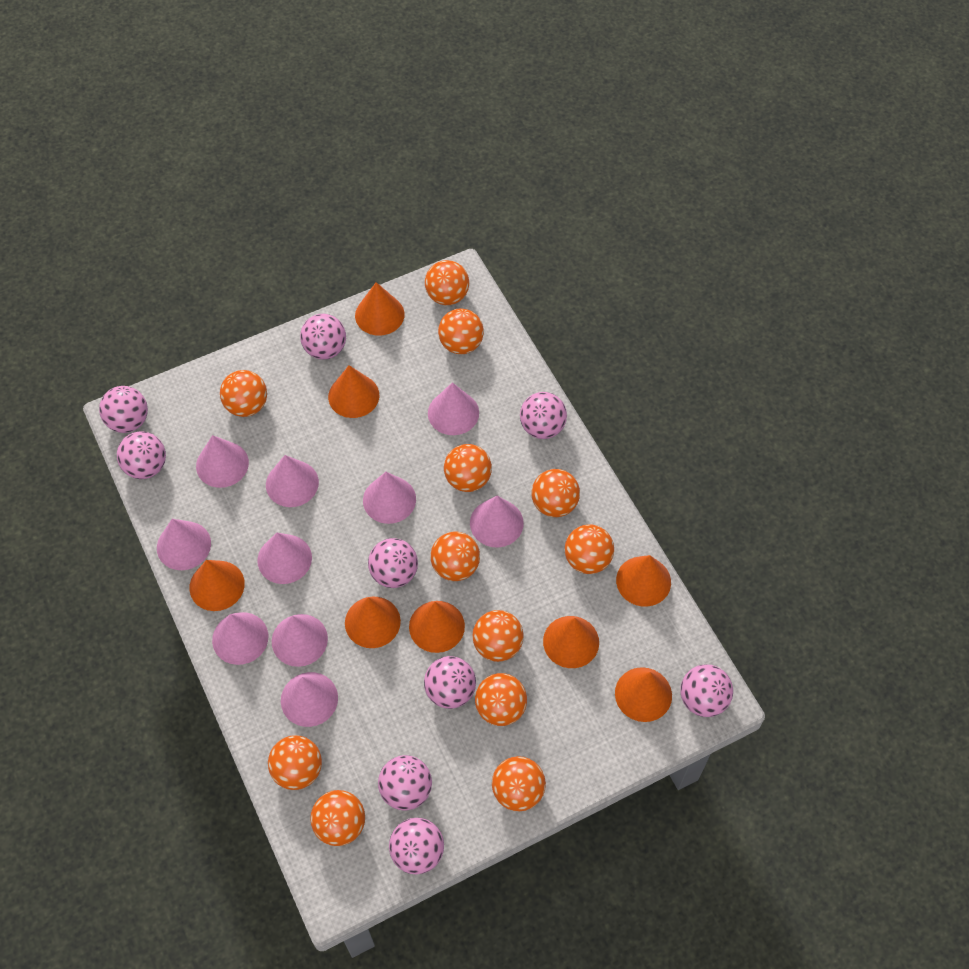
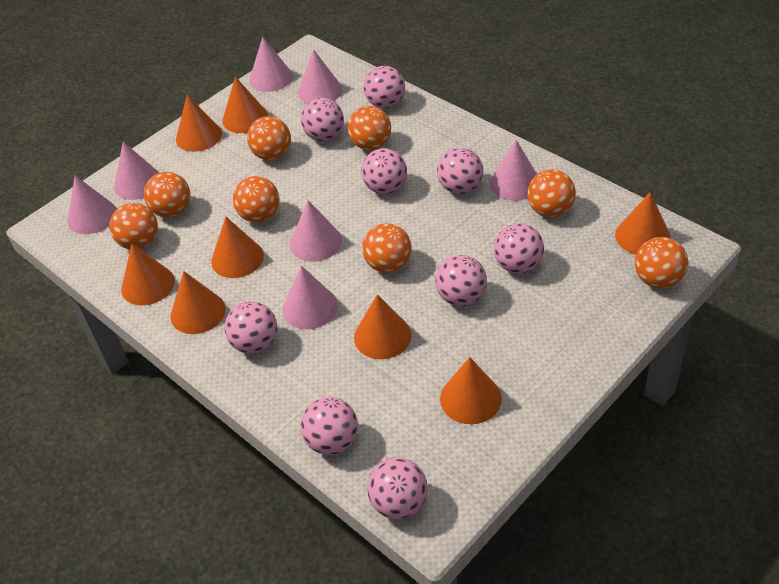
orange ball: 12 -> 8
pink cone: 10 -> 7

